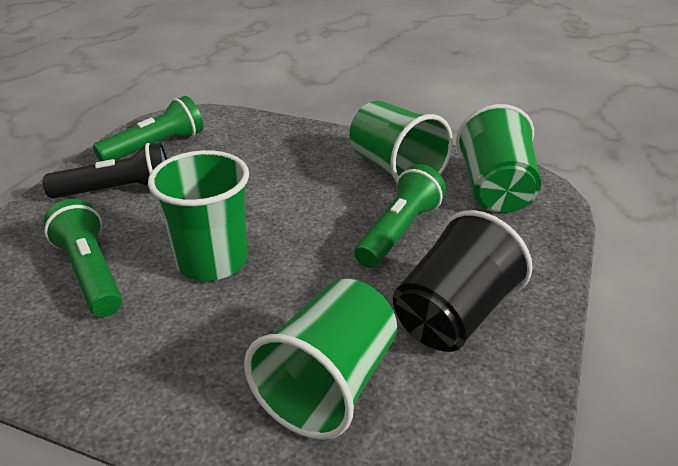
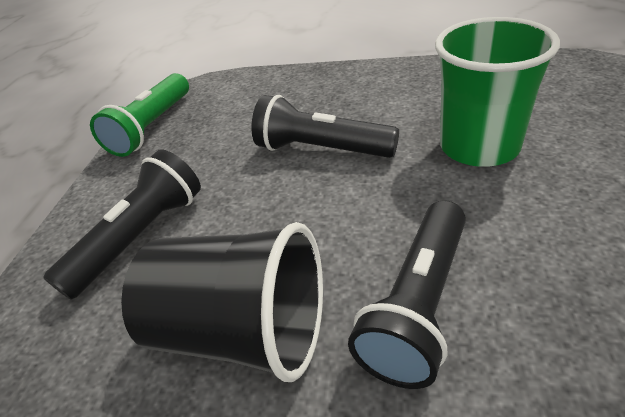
black flashlight: 1 -> 3
green cup: 4 -> 1
green flashlight: 3 -> 1

